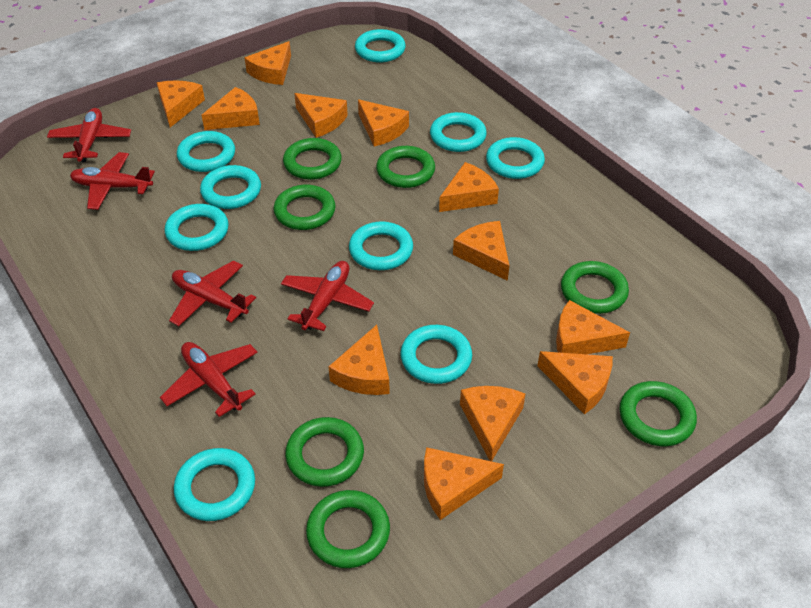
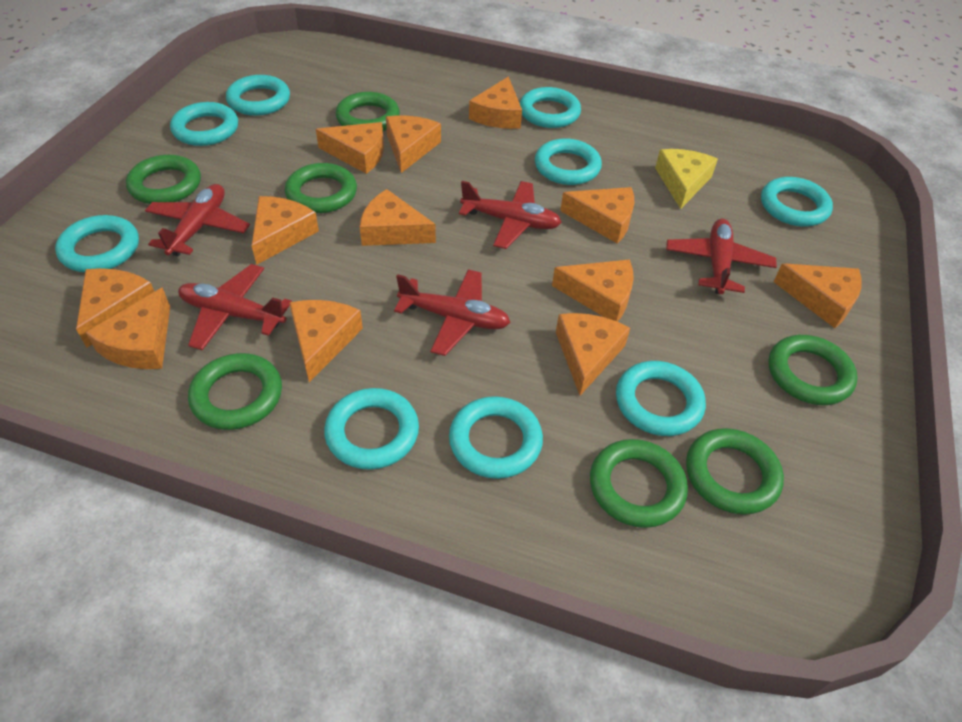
yellow cheese: 0 -> 1

